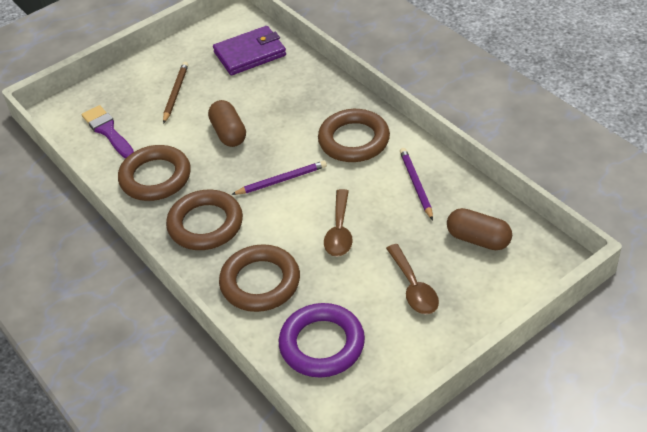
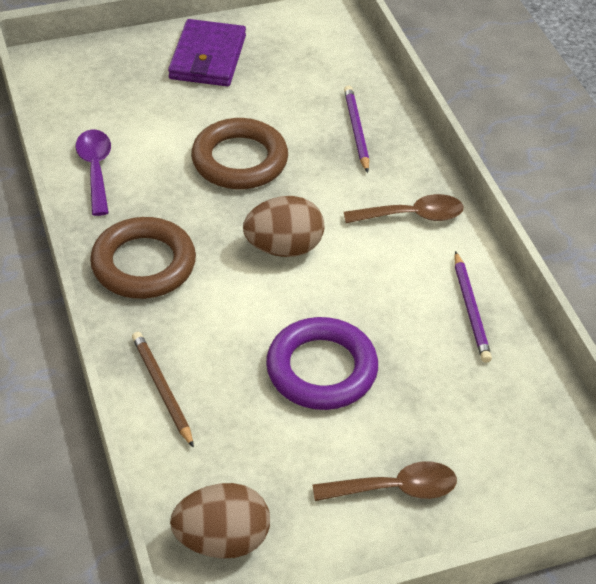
brown capsule: 2 -> 0
brown egg: 0 -> 2
brown ring: 4 -> 2
purple brush: 1 -> 0
purple spoon: 0 -> 1

